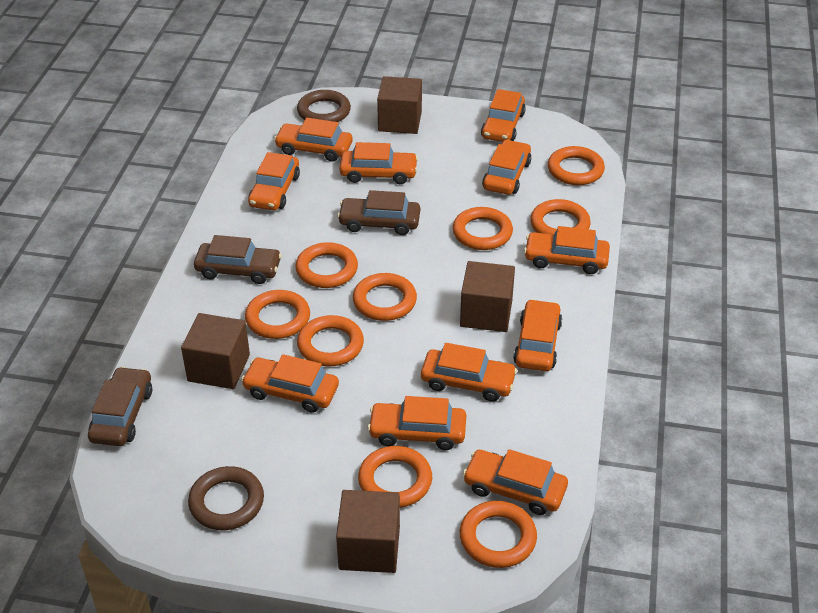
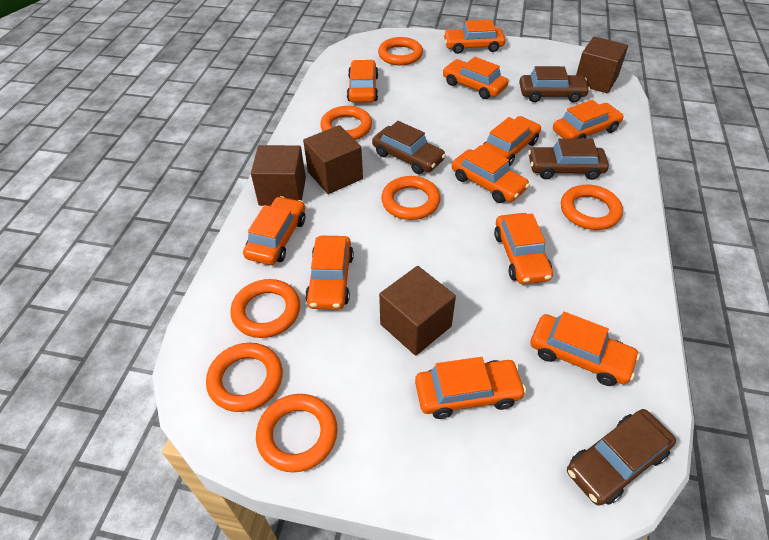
brown car: 3 -> 4
brown ring: 2 -> 0
orange ring: 9 -> 7

